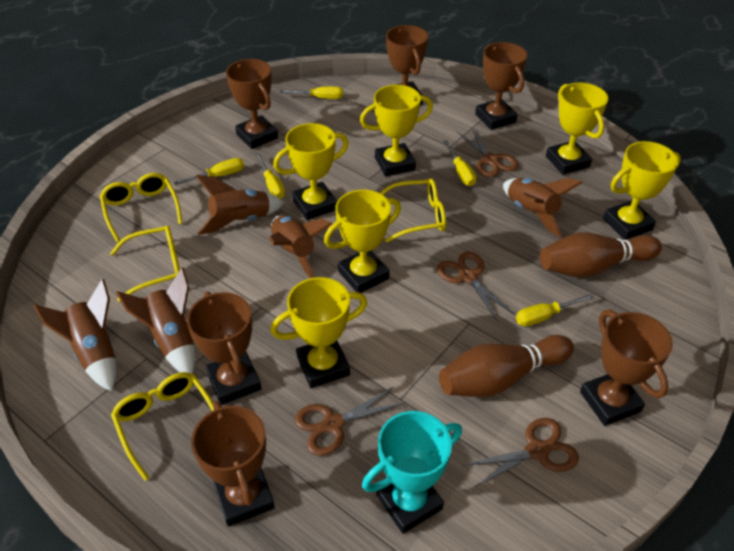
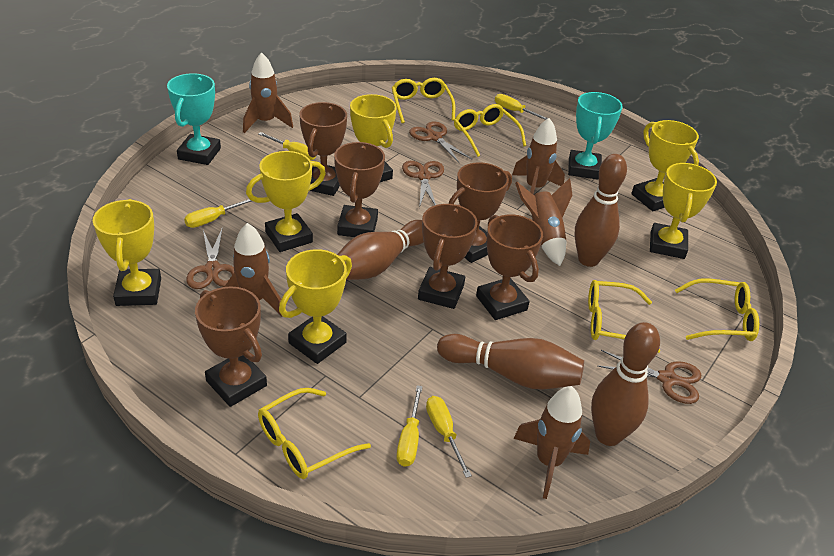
brown bowling pin: 2 -> 4
turquoise trophy: 1 -> 2
yellow glasses: 4 -> 5

